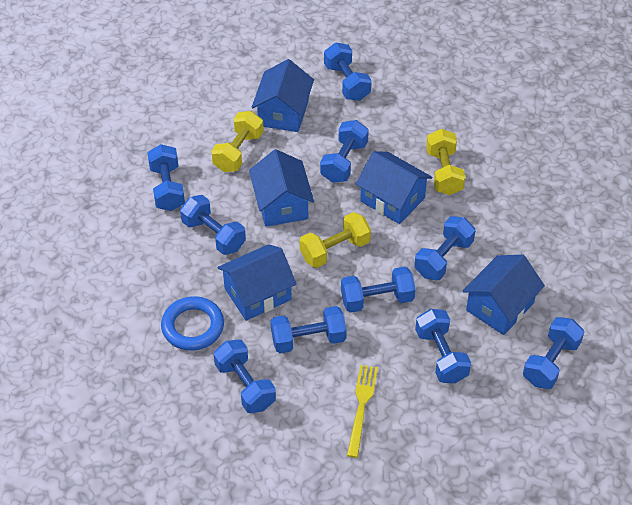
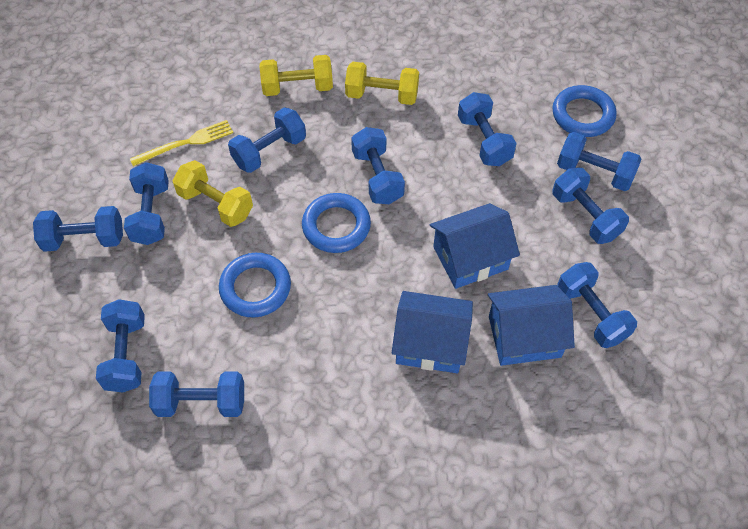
blue house: 5 -> 3
blue ring: 1 -> 3

